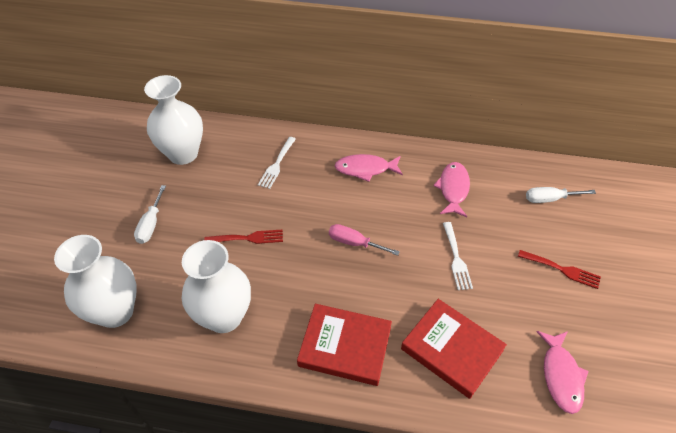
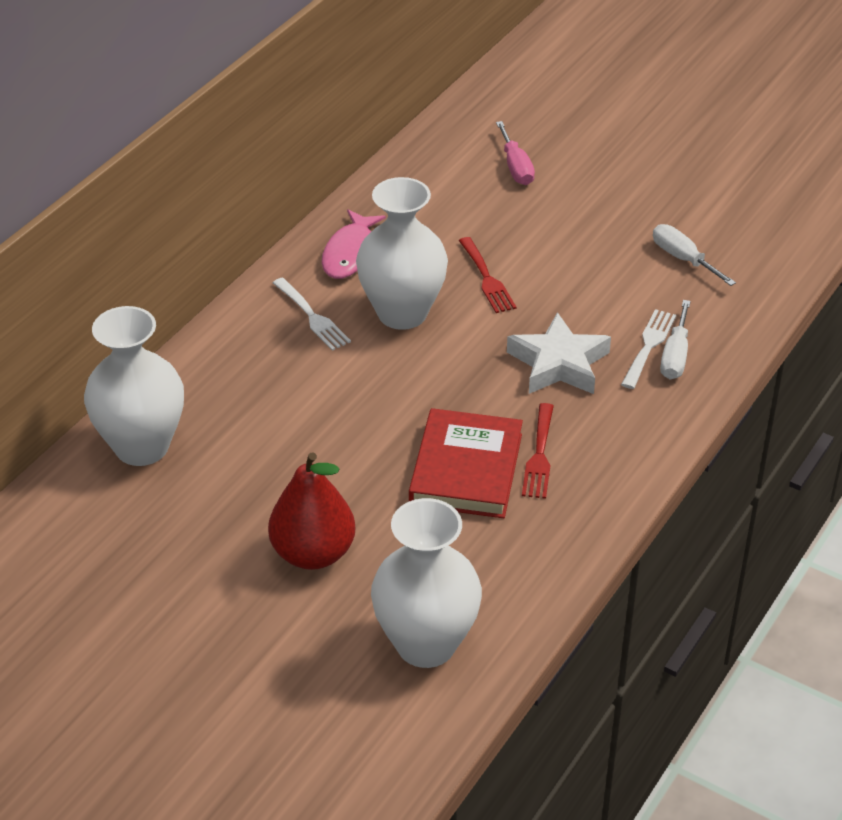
pink fish: 3 -> 1
red book: 2 -> 1
red pear: 0 -> 1
white star: 0 -> 1

